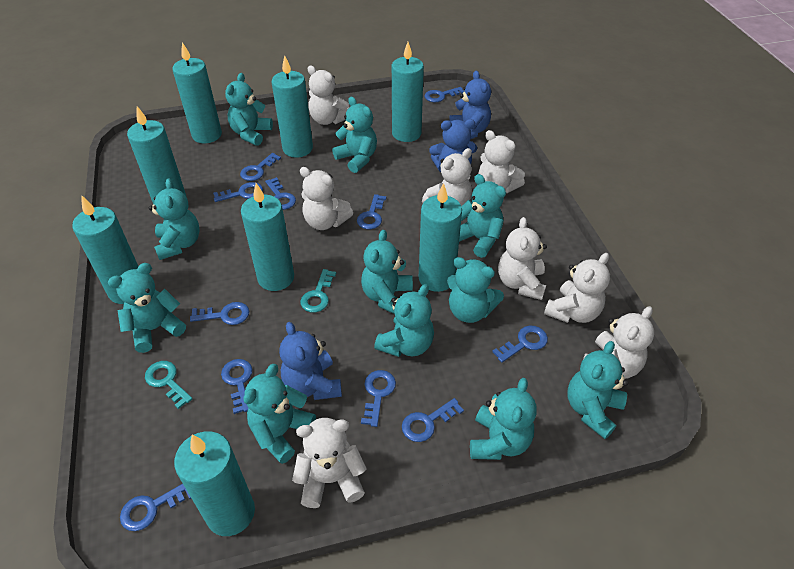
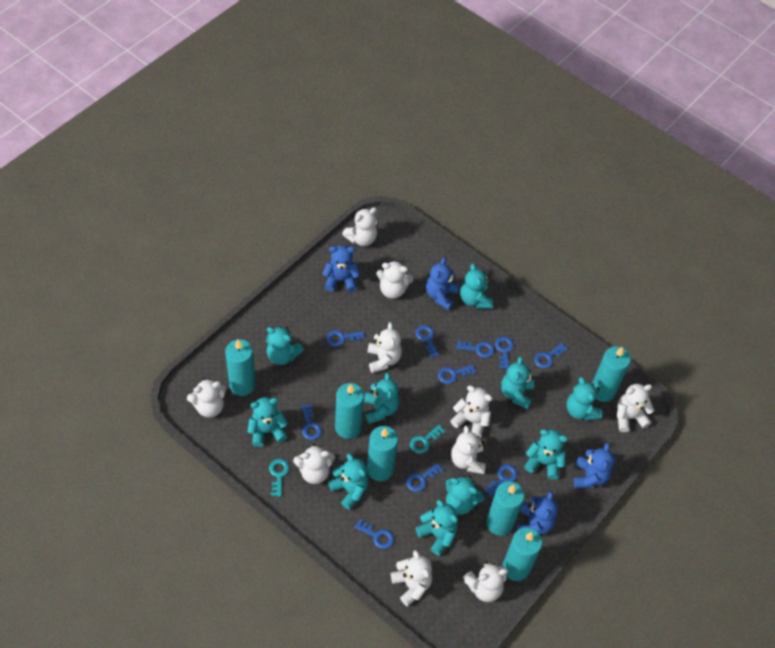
blue key: 11 -> 10
blue teddy bear: 3 -> 4
turquoise candle: 8 -> 6
turquoise teddy bear: 11 -> 10
white teddy bear: 8 -> 10

